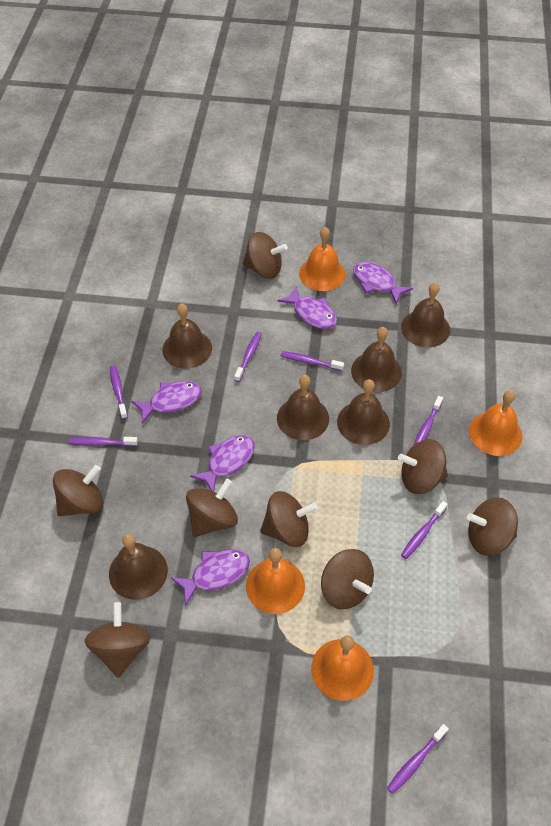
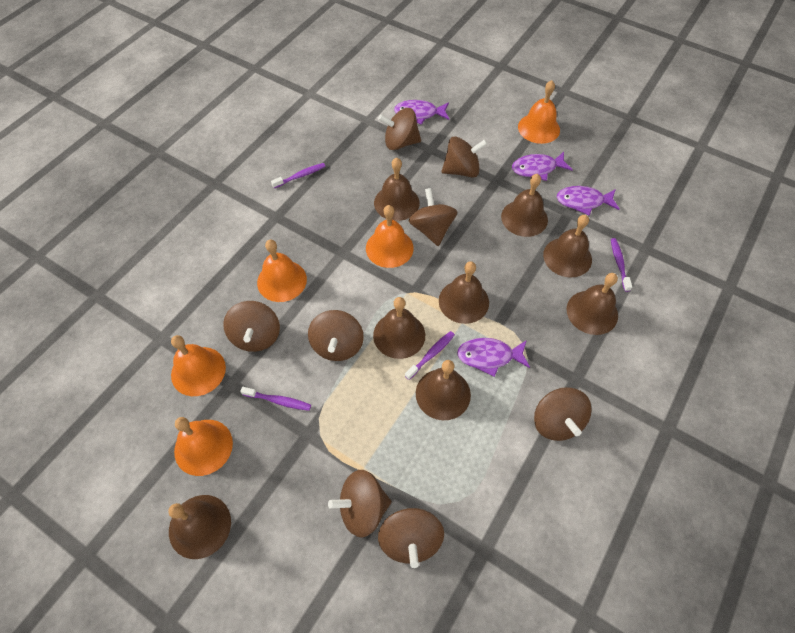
brown bell: 6 -> 8
orange bell: 4 -> 5
purple fish: 5 -> 4
purple toothbrush: 7 -> 4

